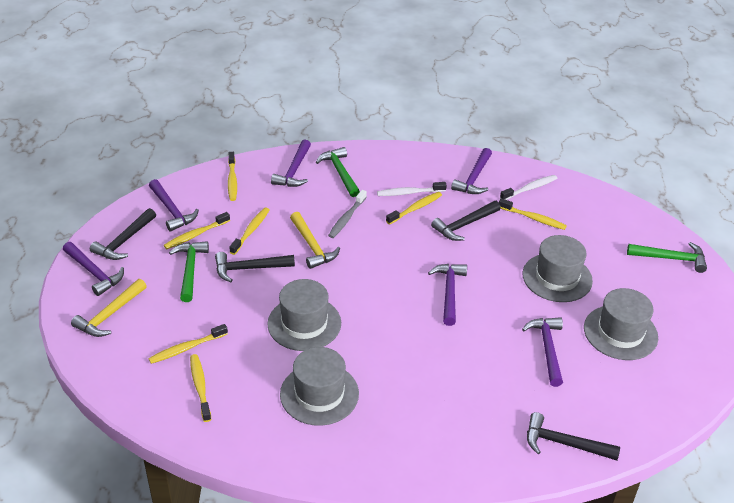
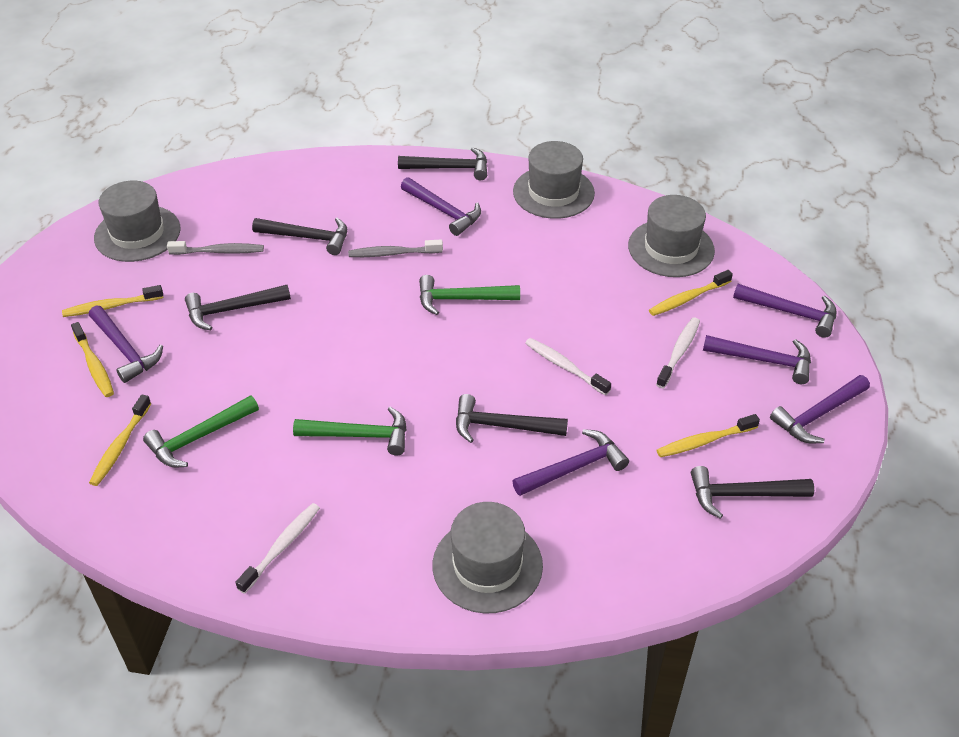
black hammer: 4 -> 5
grey toothbrush: 1 -> 2
white toothbrush: 2 -> 3
yellow hammer: 2 -> 0
yellow toothbrush: 7 -> 5

